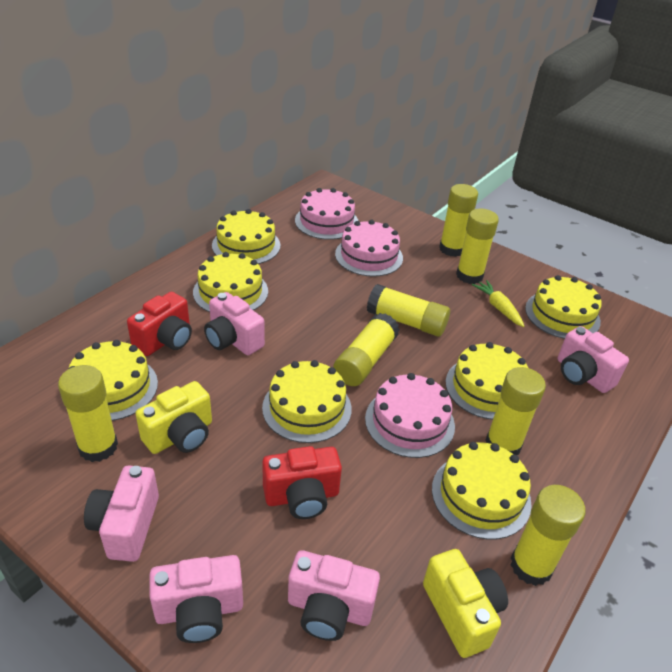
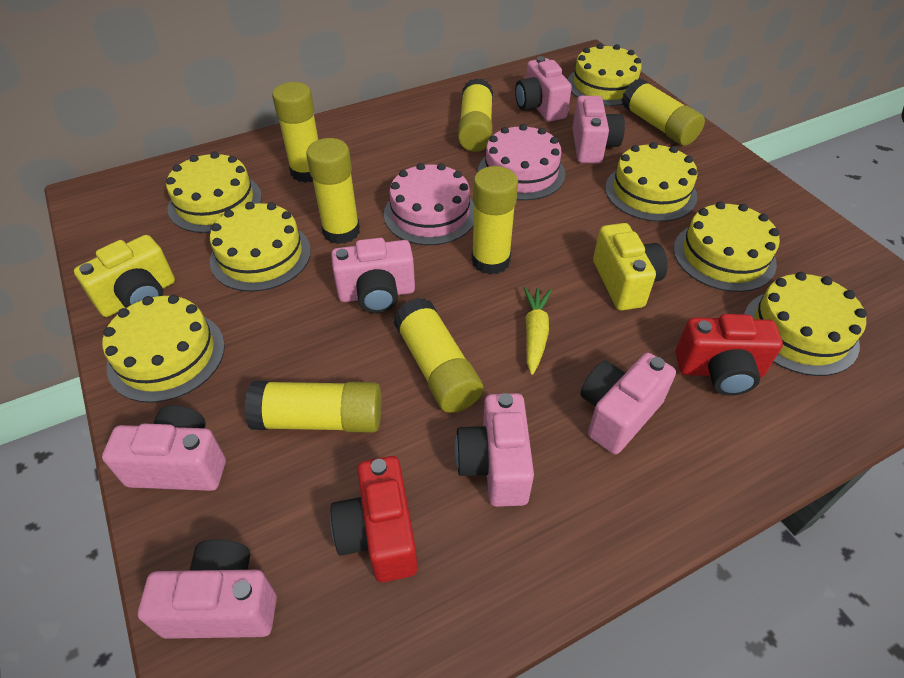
pink cake: 3 -> 2
pink camera: 5 -> 7

